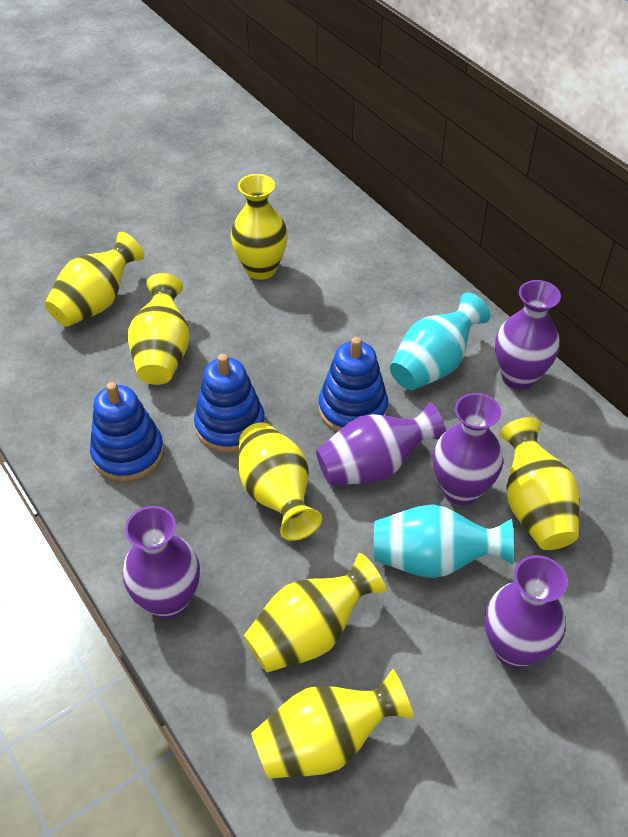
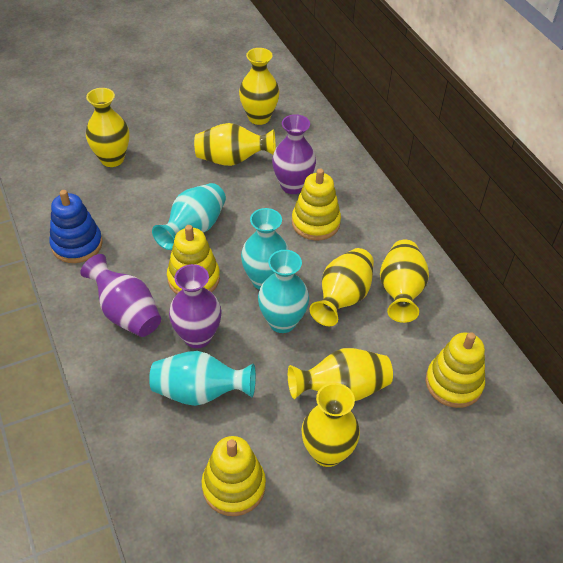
blue stacking toy: 3 -> 1
purple vase: 5 -> 3
turquoise vase: 2 -> 4
yellow stacking toy: 0 -> 4

